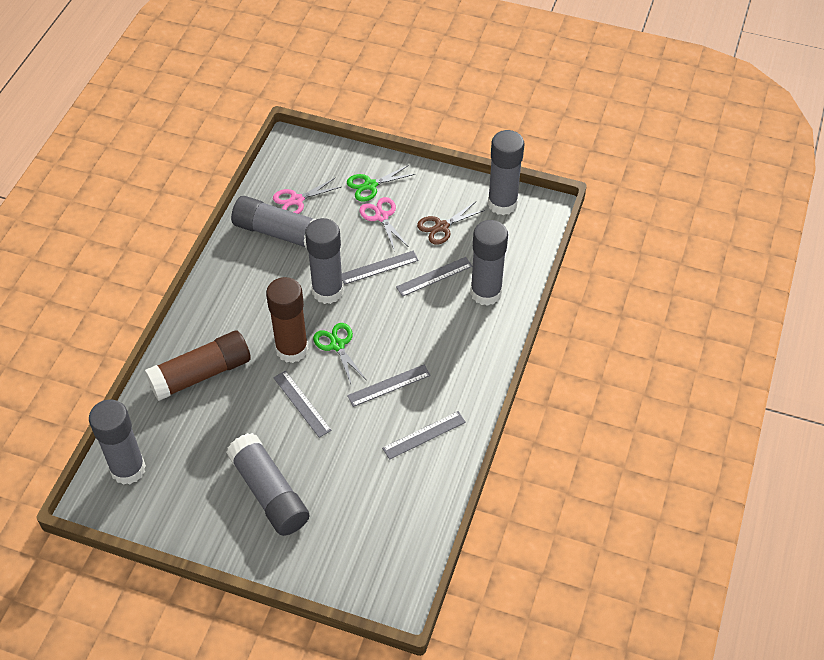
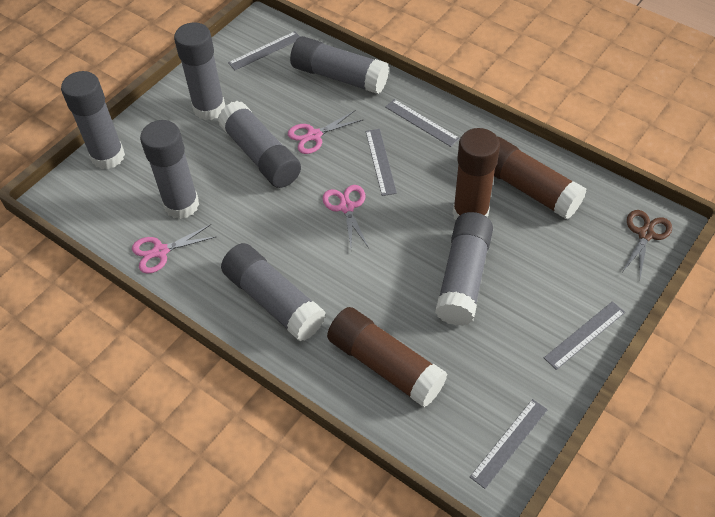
brown glue stick: 2 -> 3
green scissors: 2 -> 0
grey glue stick: 6 -> 7
pink scissors: 2 -> 3

